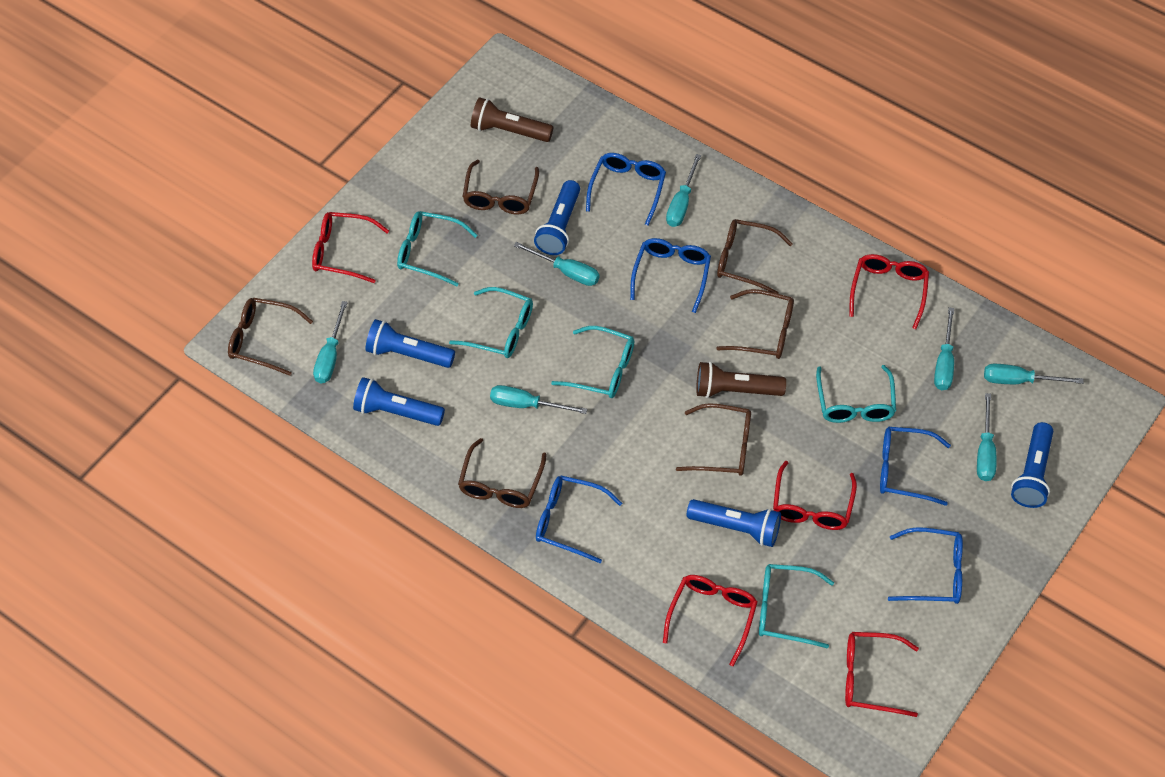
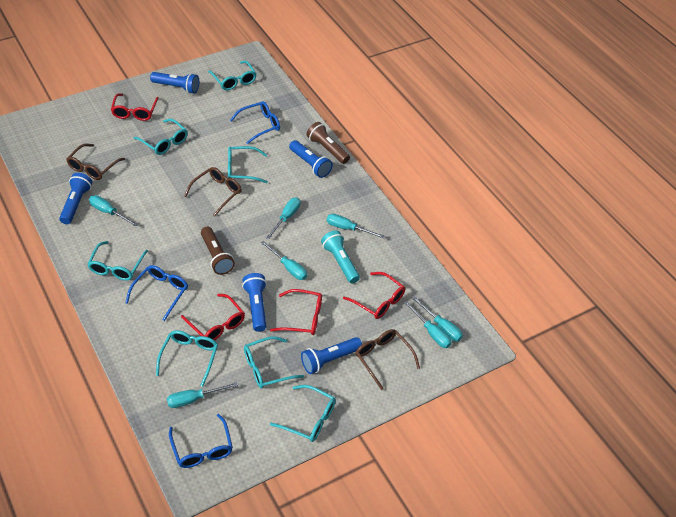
blue glasses: 5 -> 3
brown glasses: 6 -> 3
red glasses: 5 -> 4
turquoise flashlight: 0 -> 1
turquoise glasses: 5 -> 7

